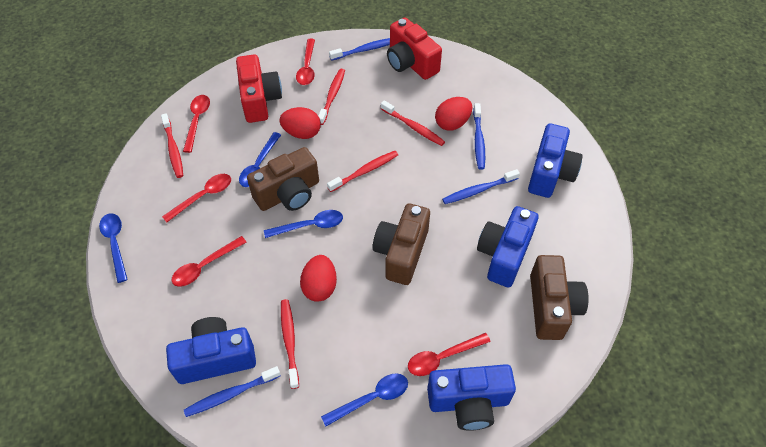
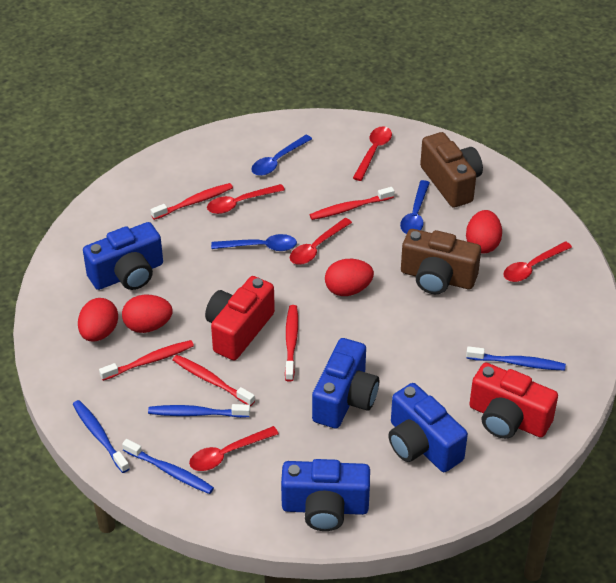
blue spoon: 4 -> 3
brown camera: 3 -> 2
red egg: 3 -> 4

